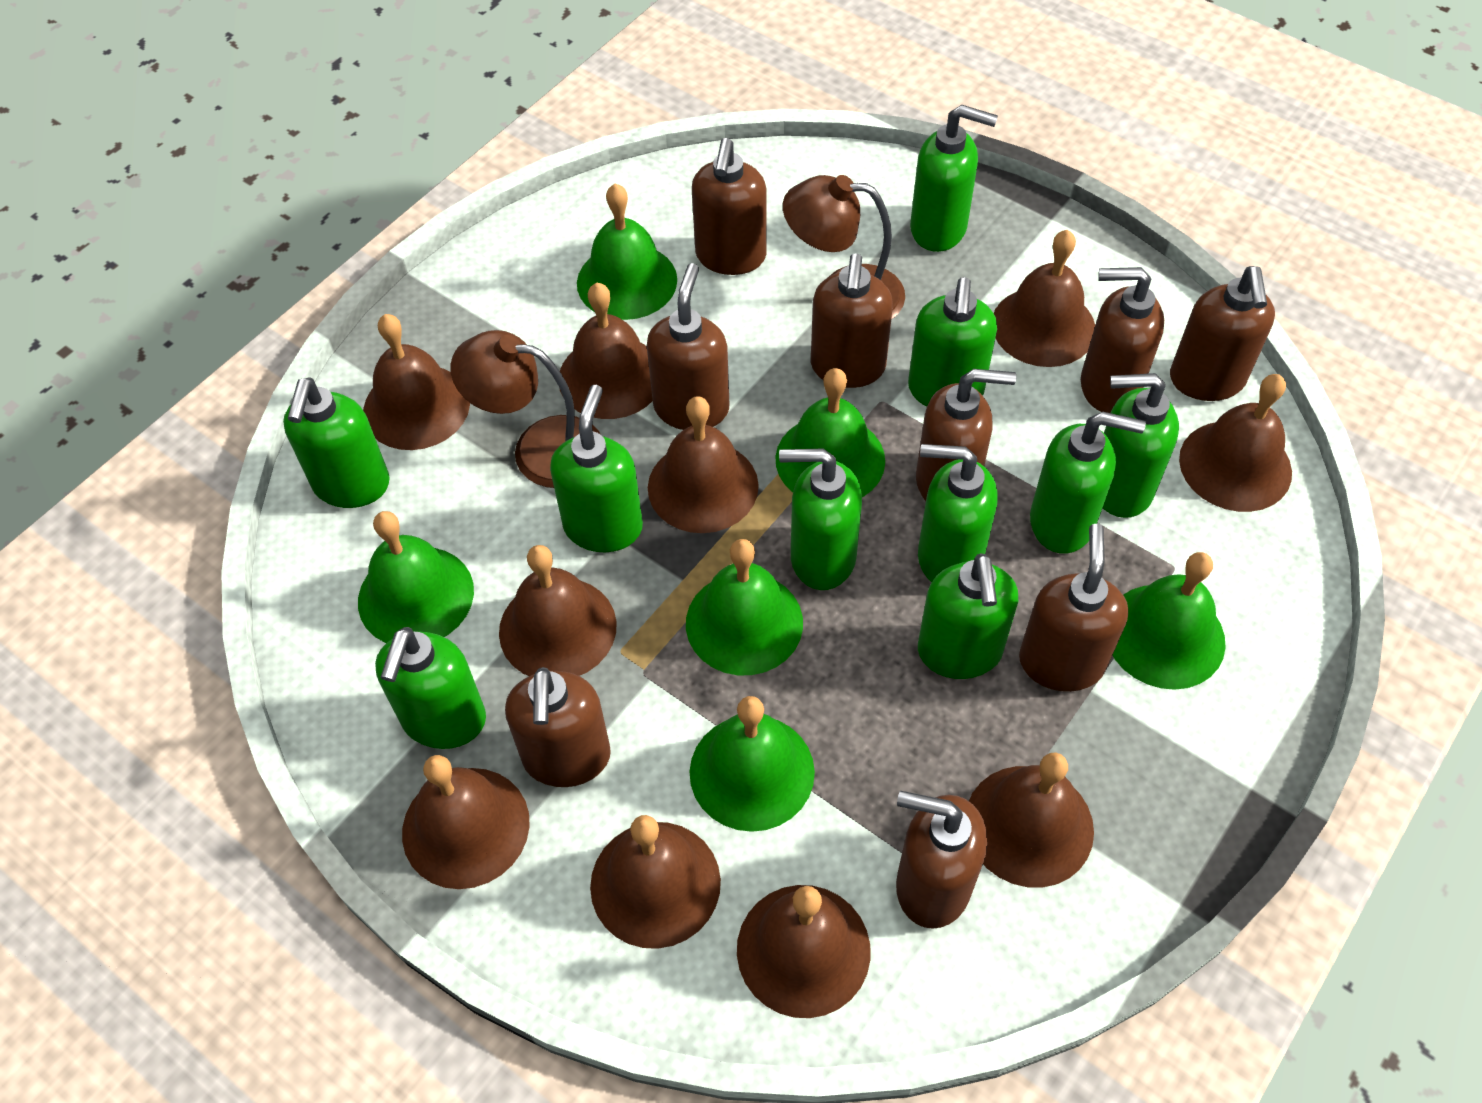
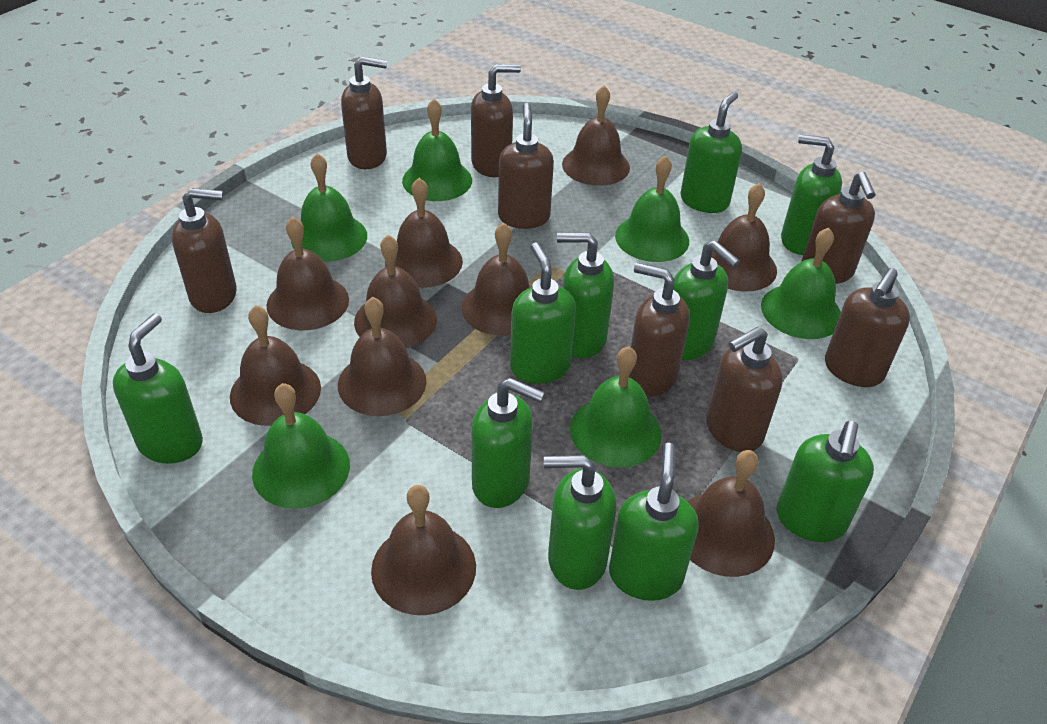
brown lamp: 2 -> 0
brown soap dispenser: 9 -> 8

